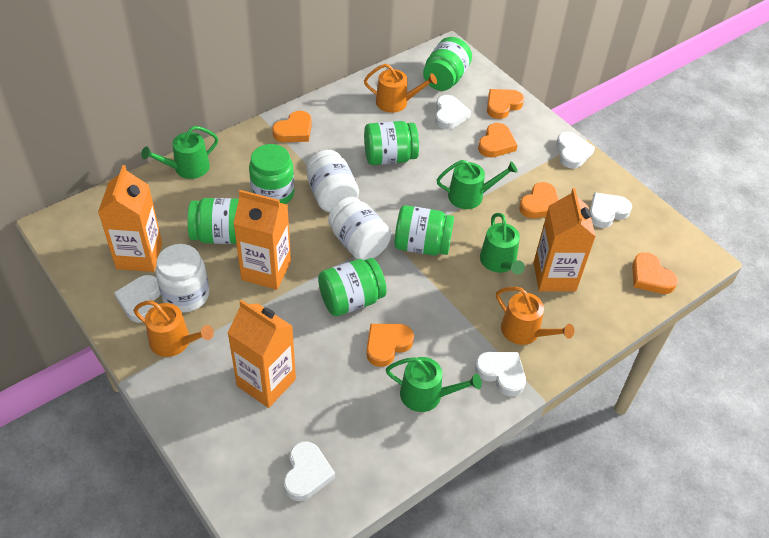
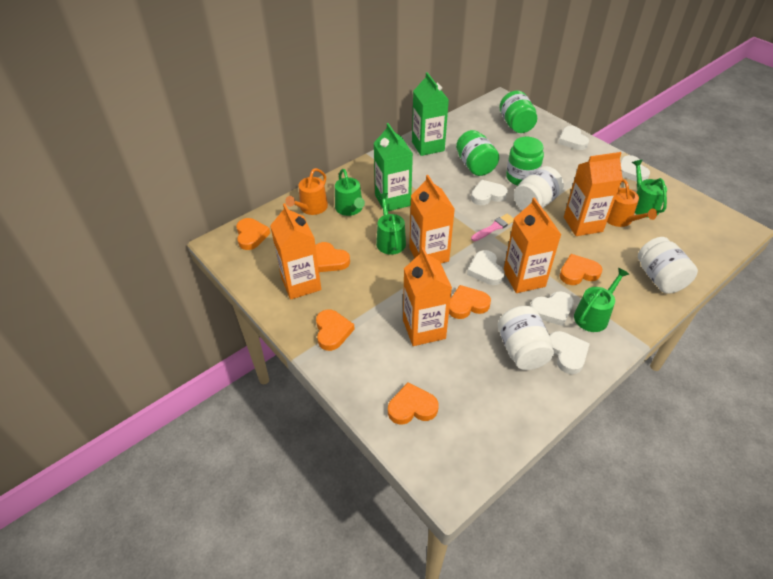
green carton: 0 -> 2
green jar: 6 -> 3
orange carton: 4 -> 5
orange watering can: 3 -> 2
pink brush: 0 -> 1

